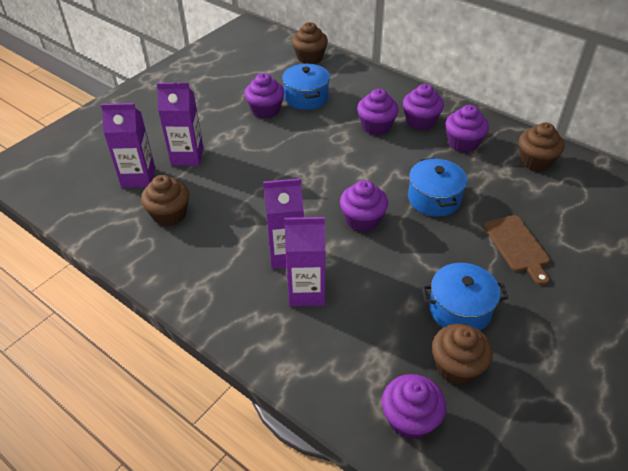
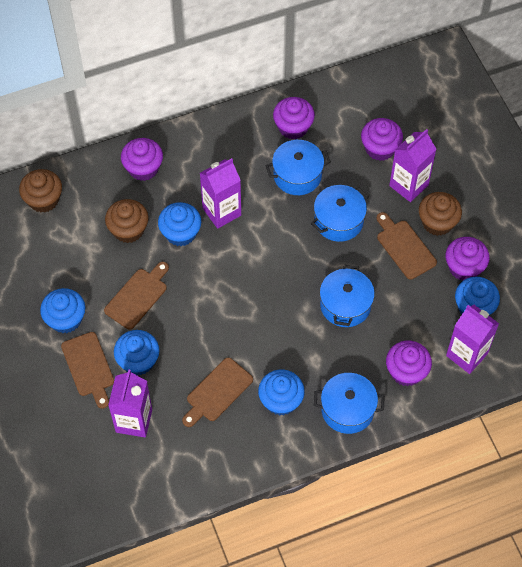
blue cupcake: 0 -> 5
blue pot: 3 -> 4
brown cupcake: 4 -> 3
brown cutting board: 1 -> 4
purple cupcake: 6 -> 5

